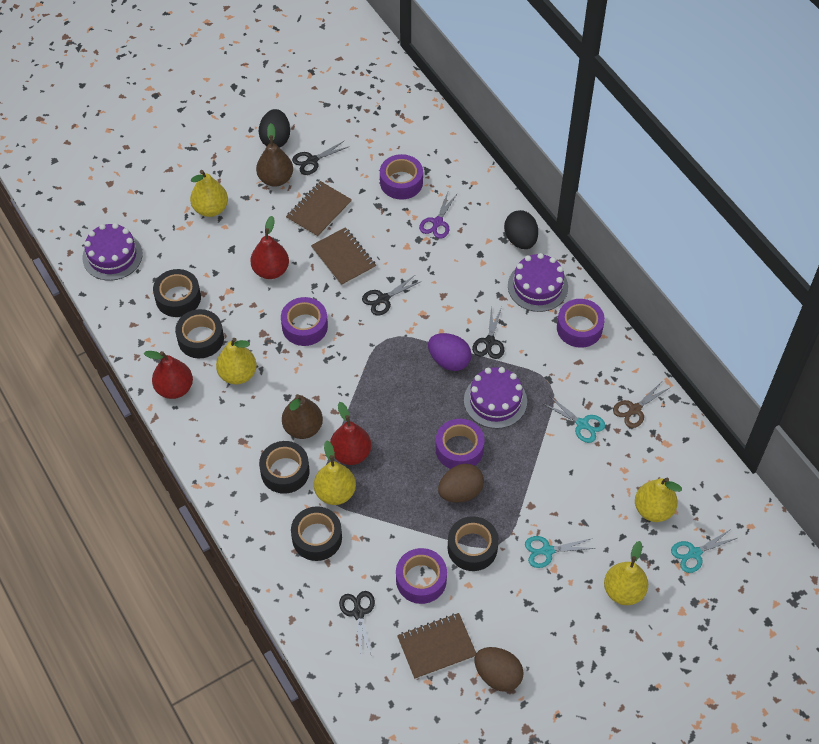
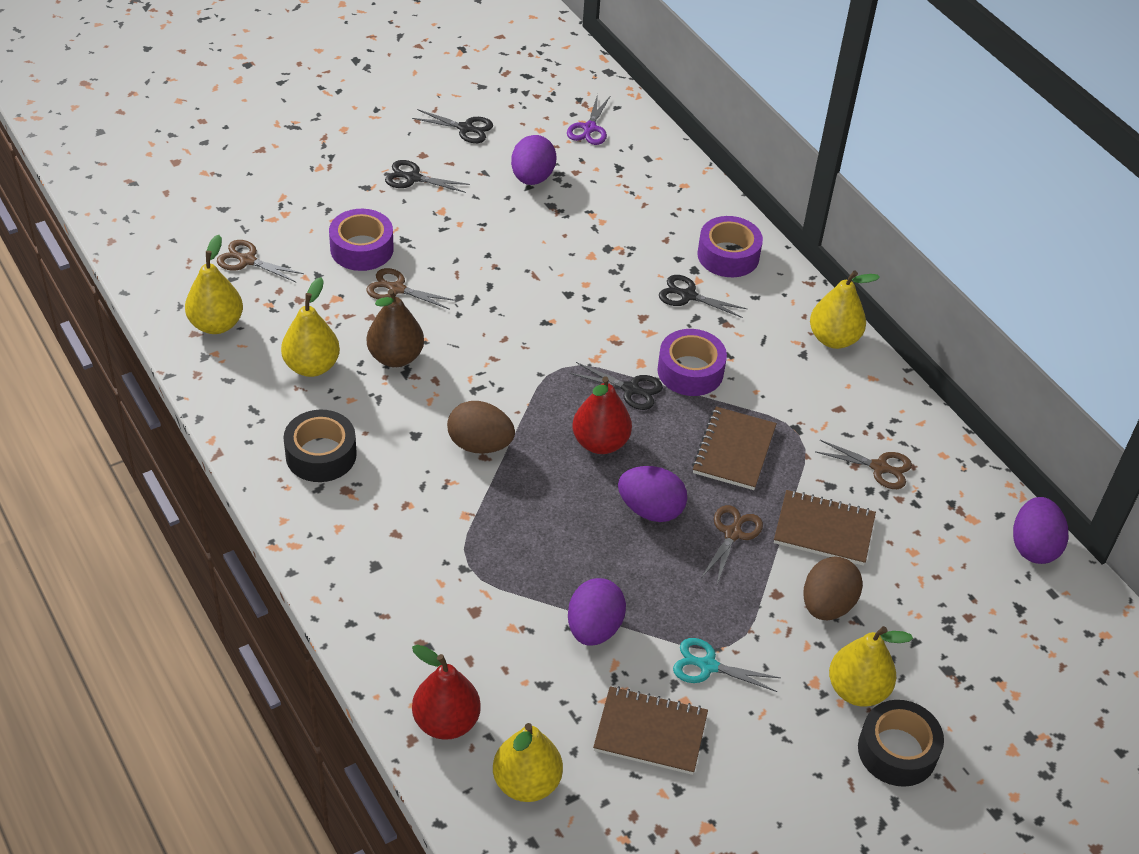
black egg: 2 -> 0
black tape: 5 -> 2
brown pear: 2 -> 1
brown scissors: 1 -> 4
purple cake: 3 -> 0
purple egg: 1 -> 4
purple tape: 5 -> 3
red pear: 3 -> 2
turquoise scissors: 3 -> 1

